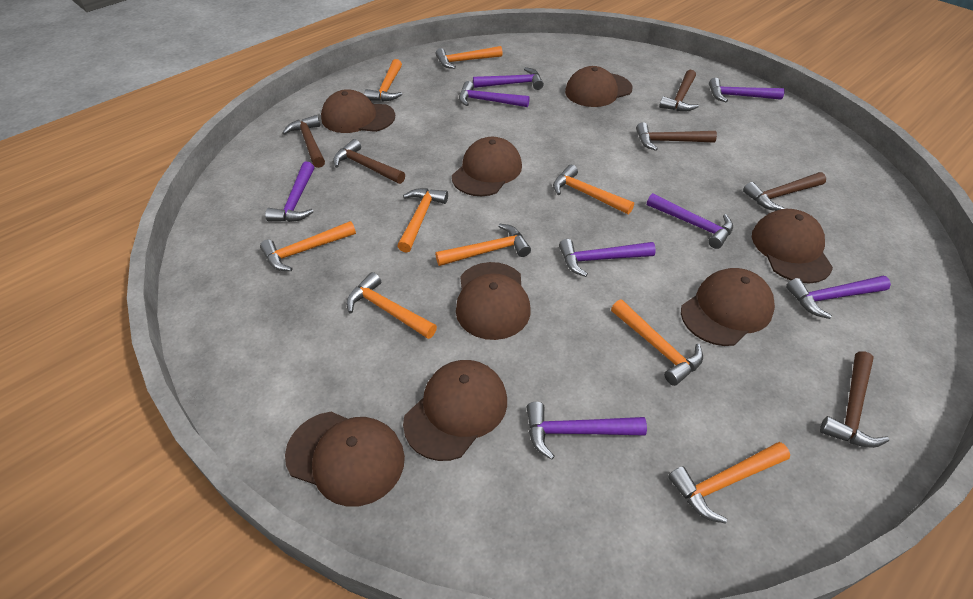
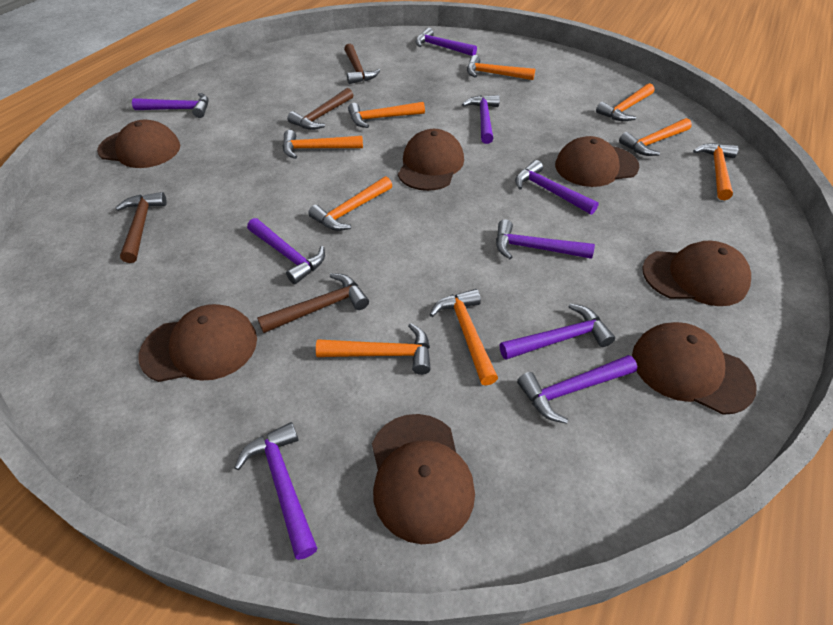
brown cap: 8 -> 7
brown hammer: 6 -> 4
purple hammer: 8 -> 9

